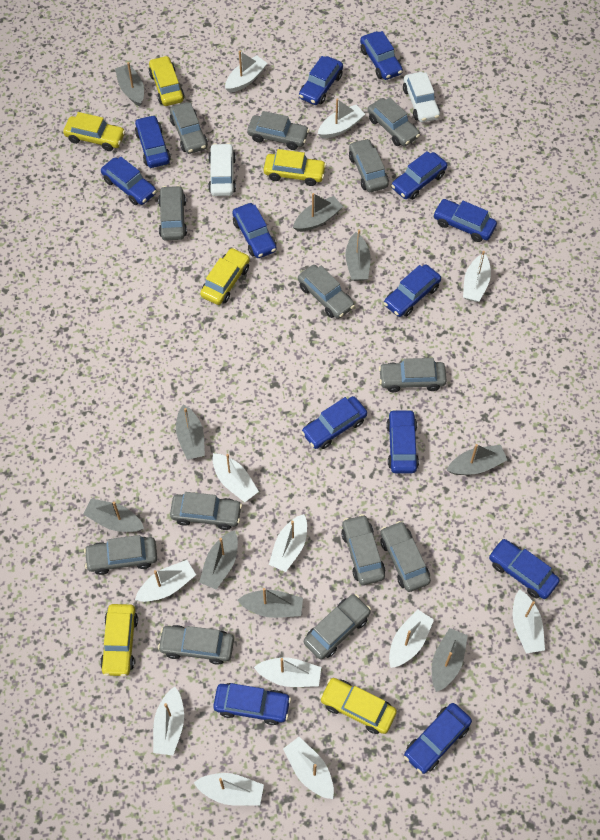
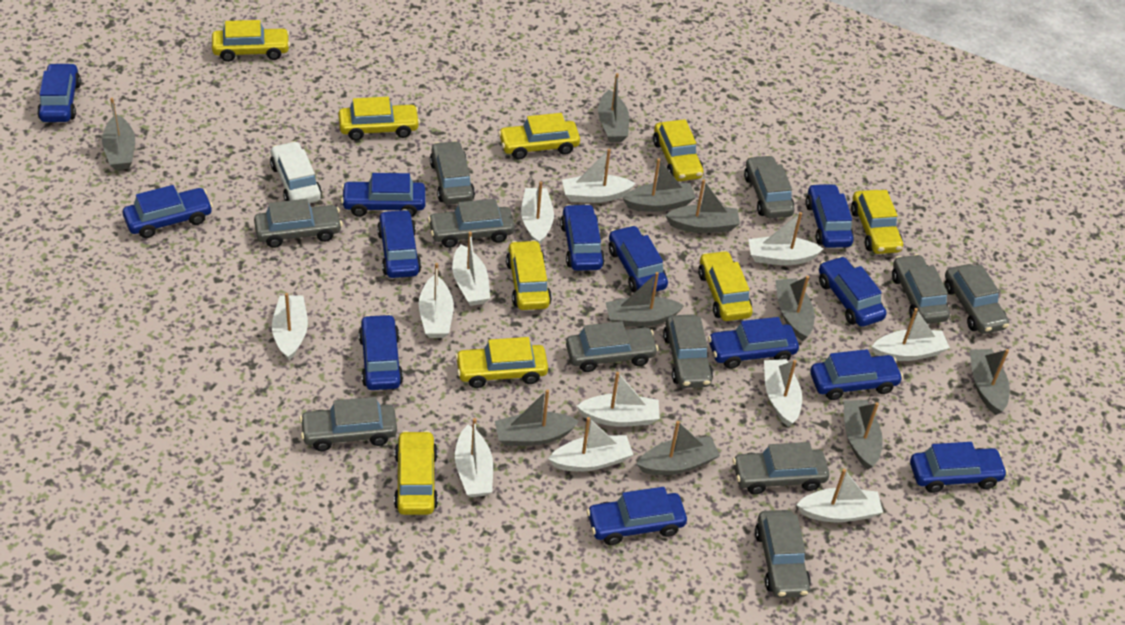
grey boat: 9 -> 10
grey car: 13 -> 11
white car: 2 -> 1
yellow car: 6 -> 9

